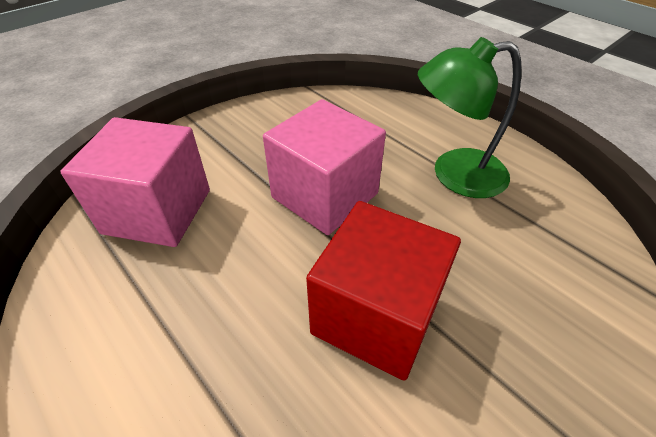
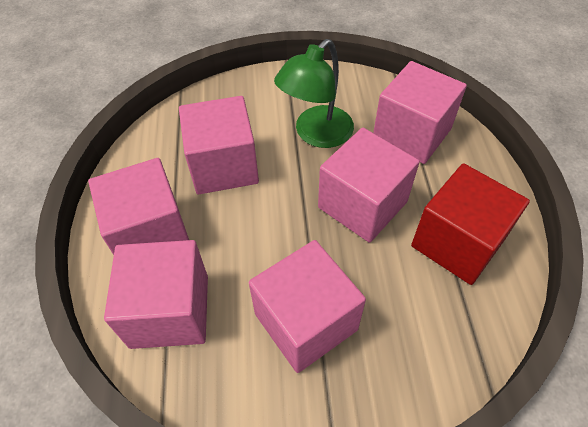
pink cube: 2 -> 6

